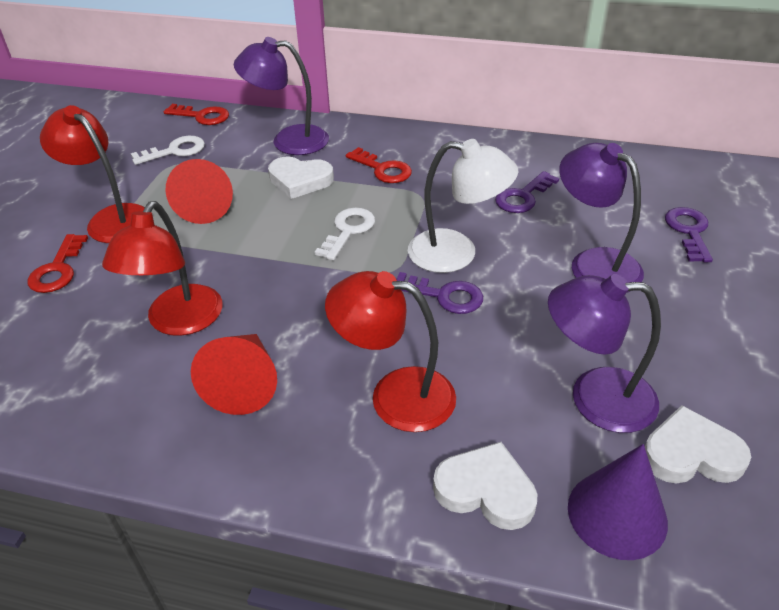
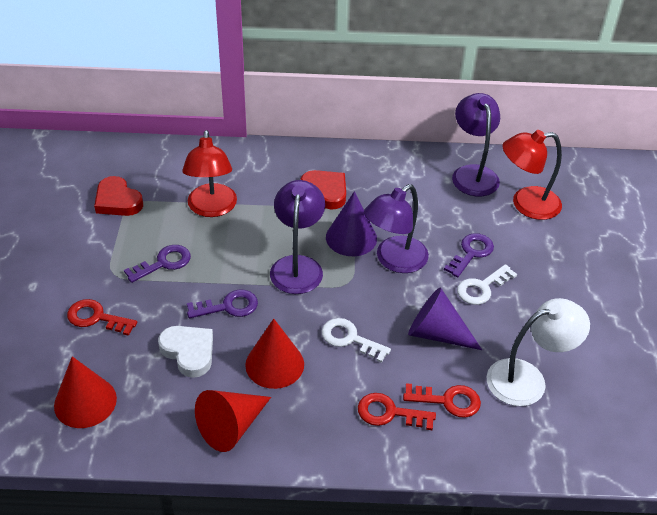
purple cone: 1 -> 2
red cone: 2 -> 3
red heart: 0 -> 2
red lamp: 3 -> 2
white heart: 3 -> 1

